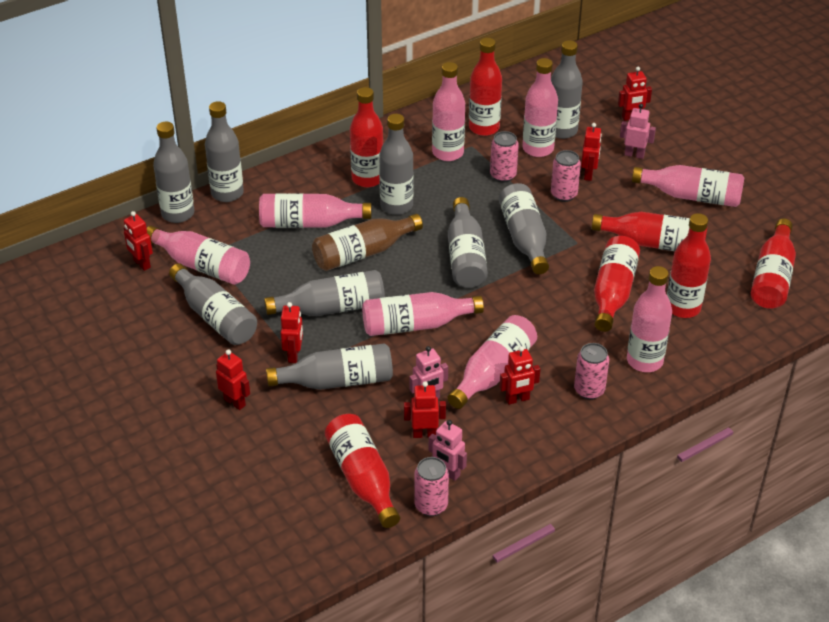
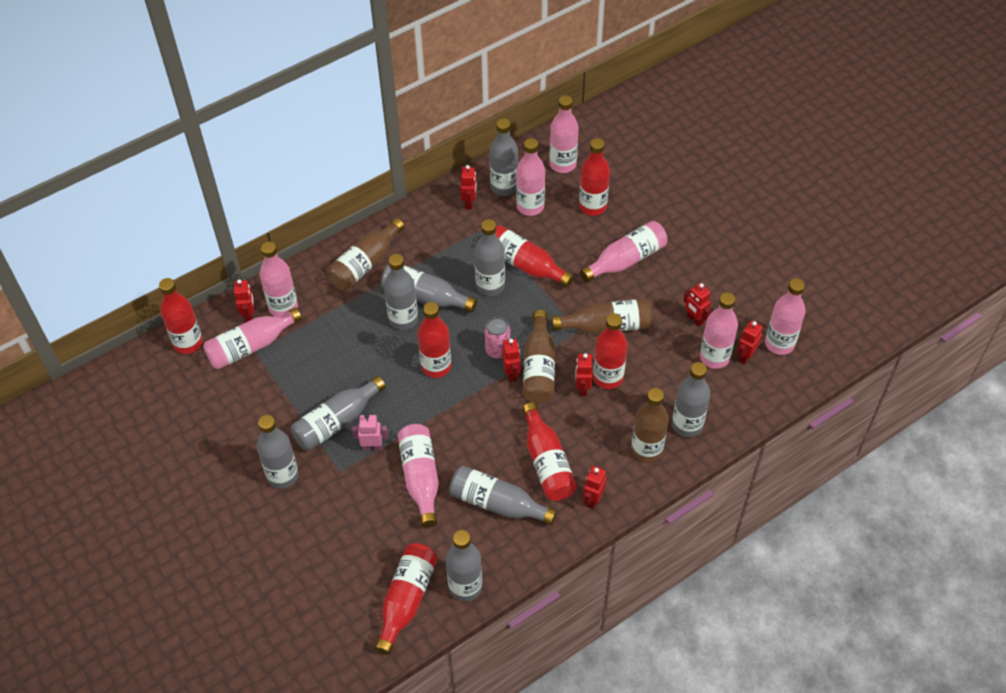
brown bottle: 1 -> 4
pink can: 4 -> 1
pink robot: 3 -> 1

